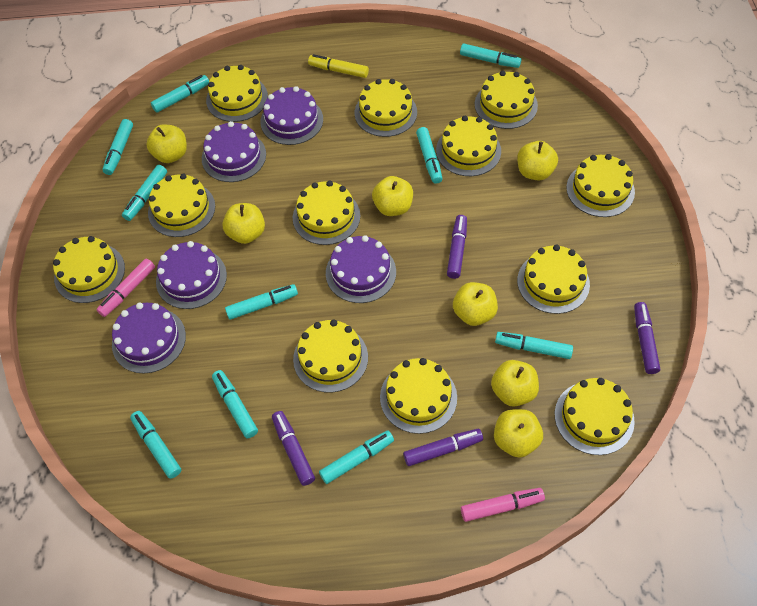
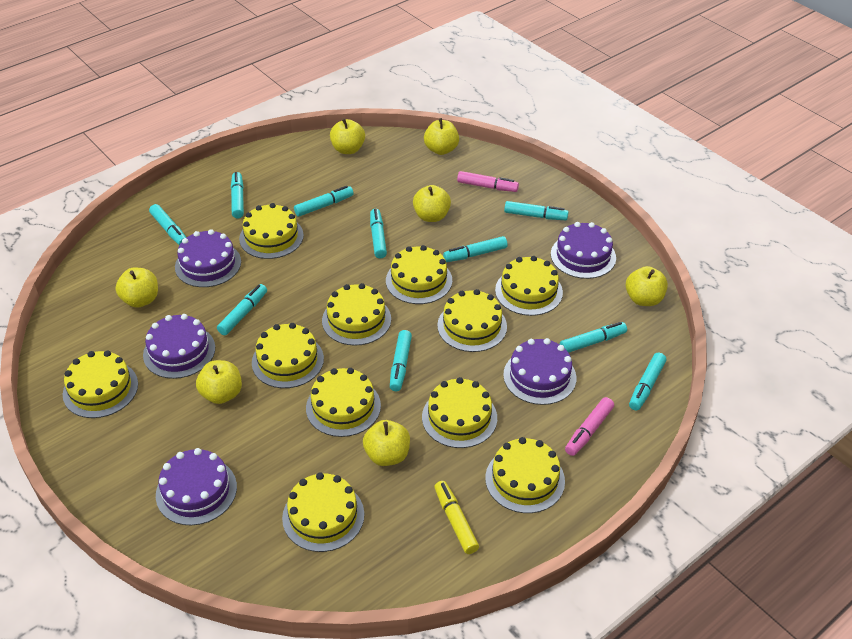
purple marker: 4 -> 0
yellow cake: 12 -> 11

